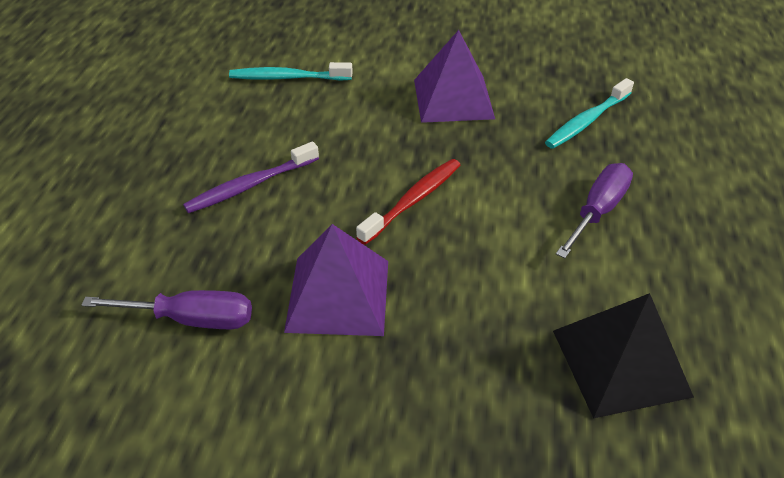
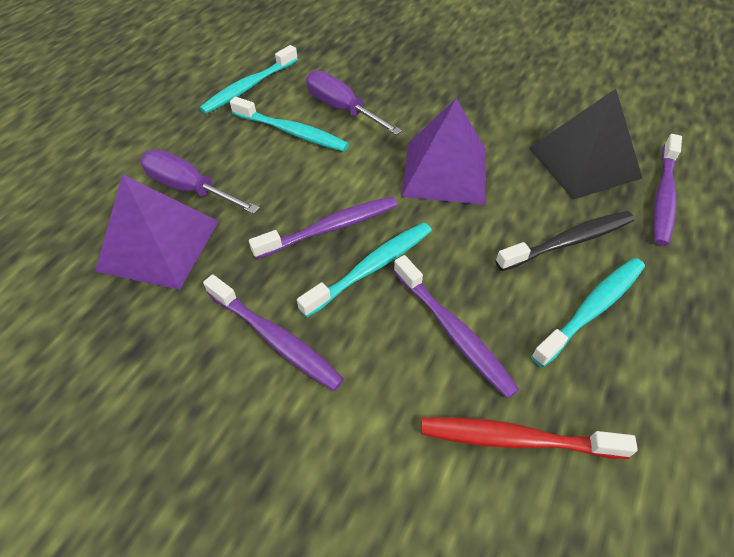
black toothbrush: 0 -> 1
purple toothbrush: 1 -> 4
turquoise toothbrush: 2 -> 4

